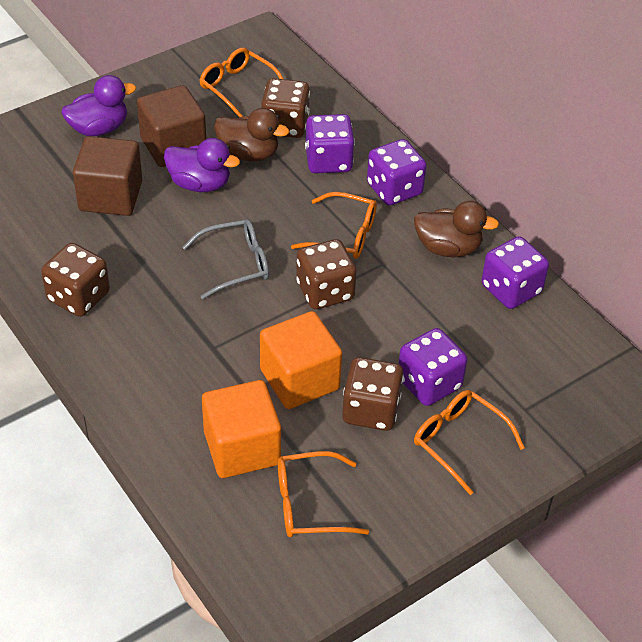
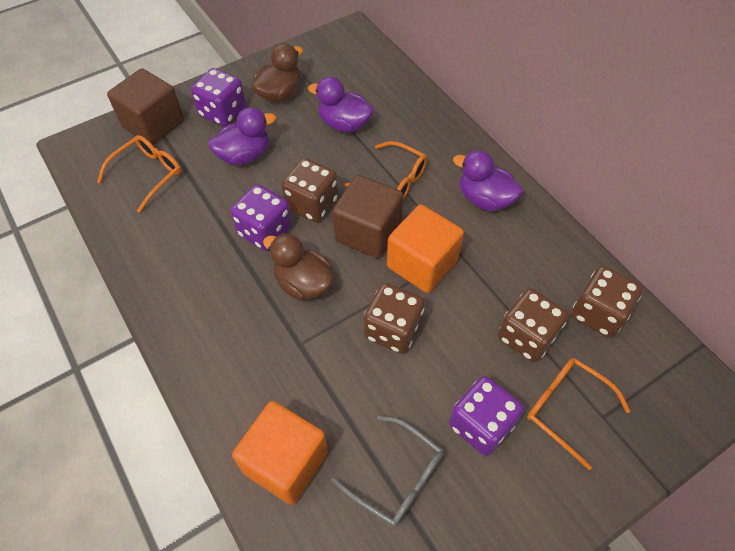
orange glasses: 4 -> 3
purple dice: 4 -> 3
purple duck: 2 -> 3

